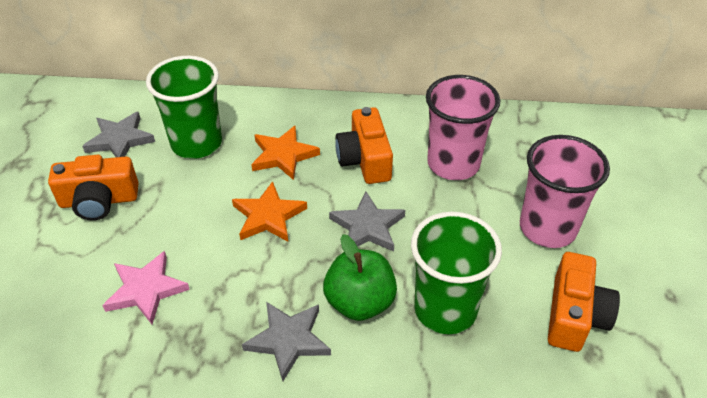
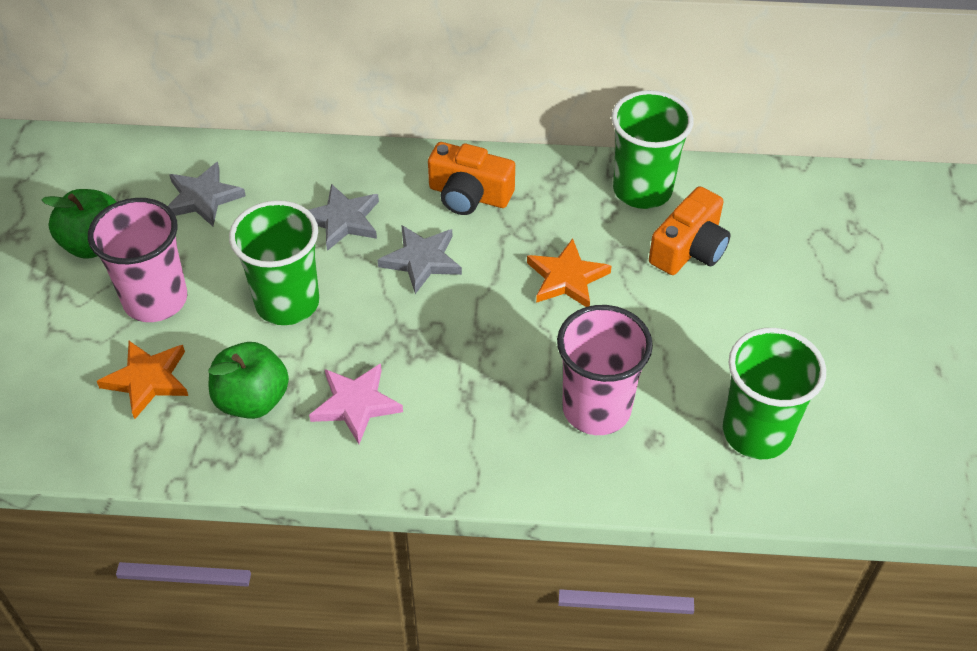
green apple: 1 -> 2
green cup: 2 -> 3
orange camera: 3 -> 2

